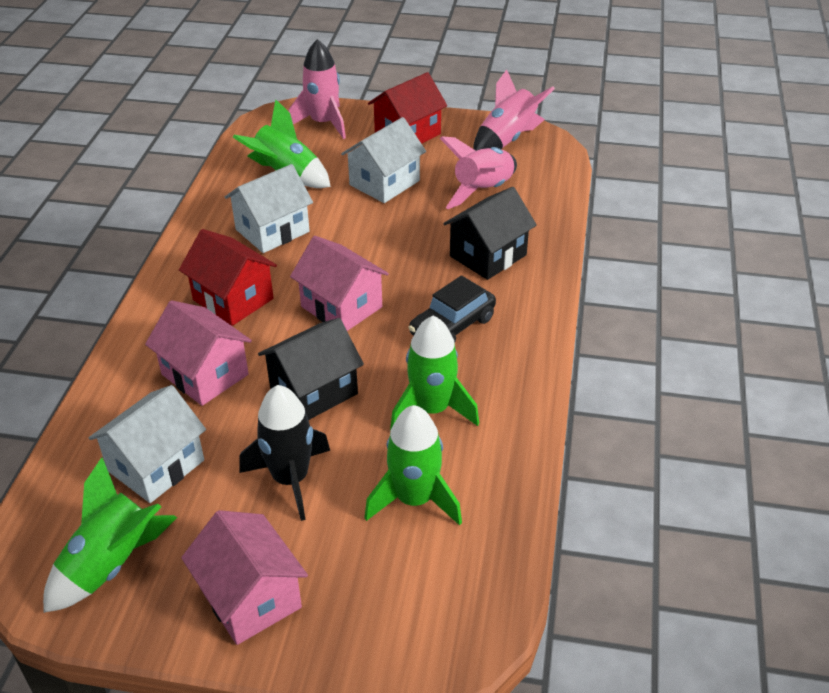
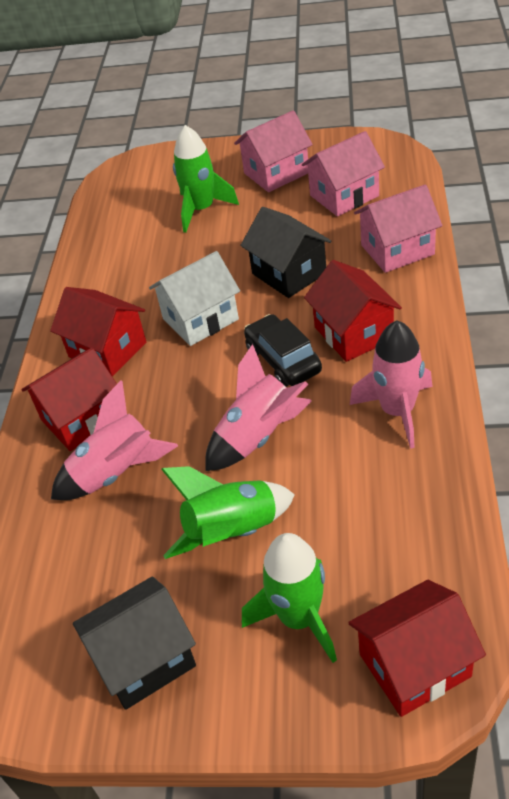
black rocket: 1 -> 0
green rocket: 4 -> 3
red house: 2 -> 4
white house: 3 -> 1

